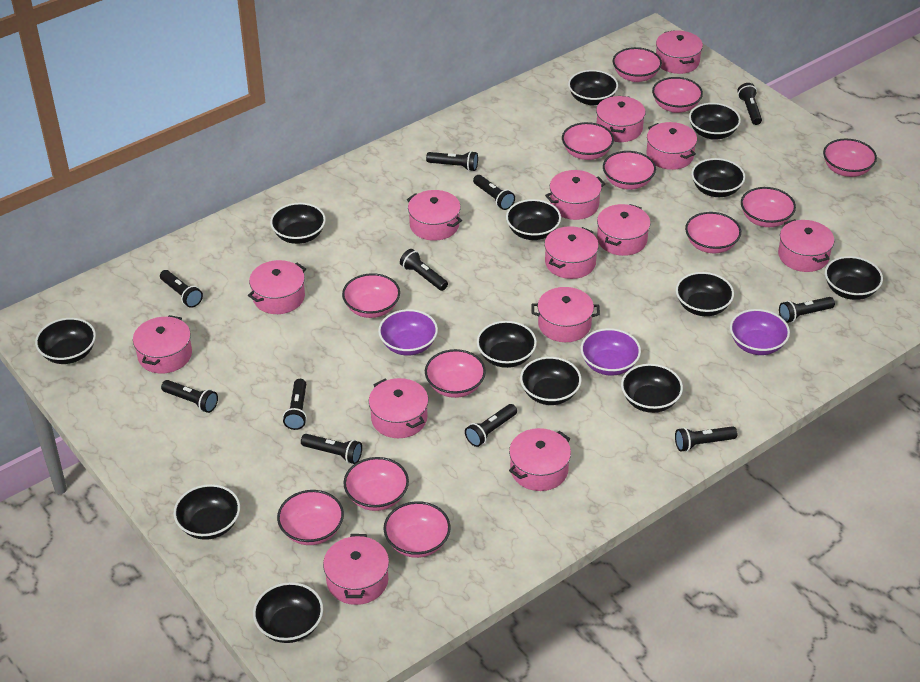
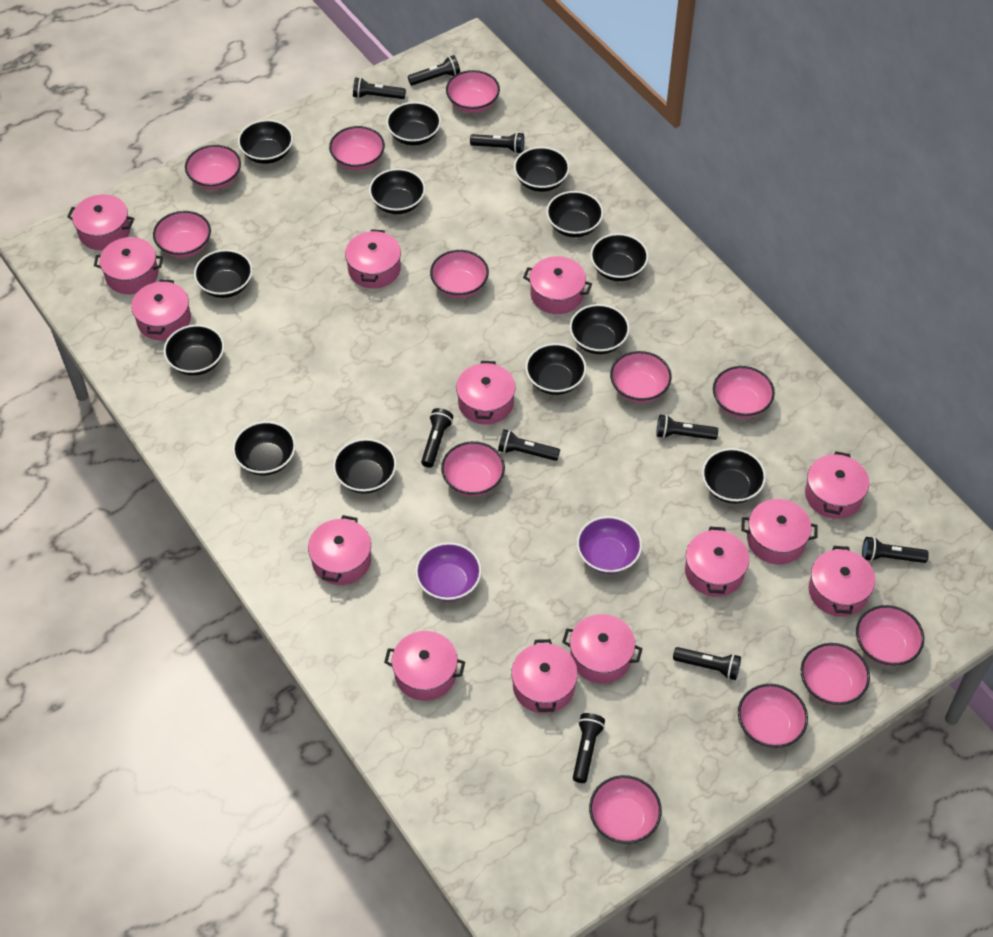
black flashlight: 11 -> 9
purple bowl: 3 -> 2

